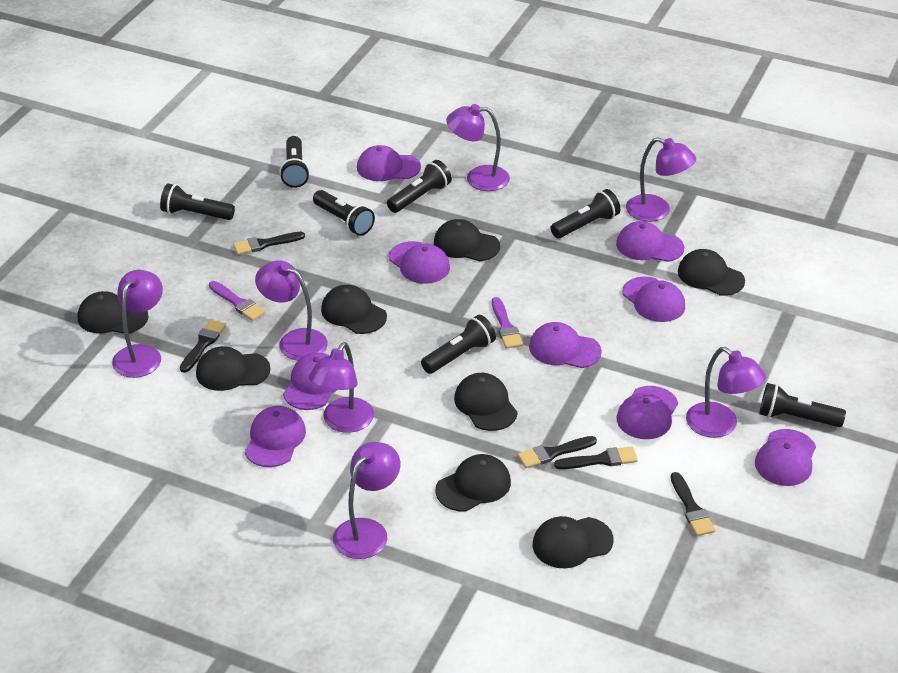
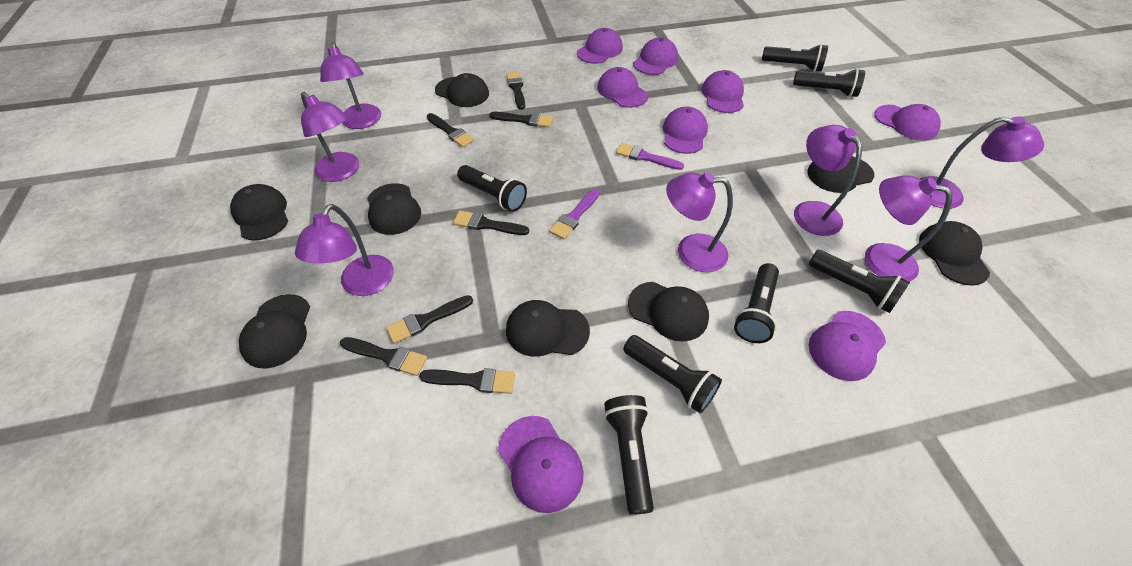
black brush: 5 -> 7
purple cap: 9 -> 8

